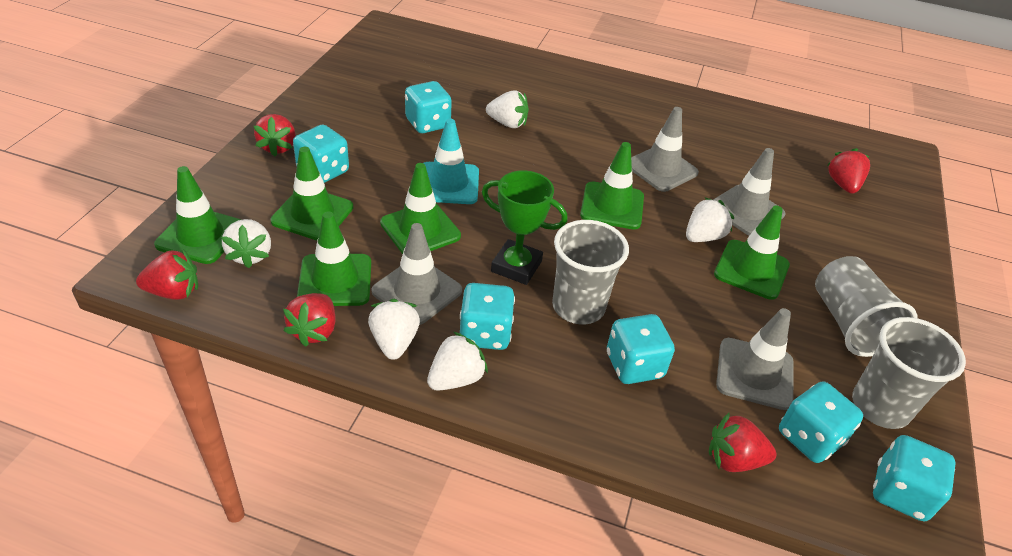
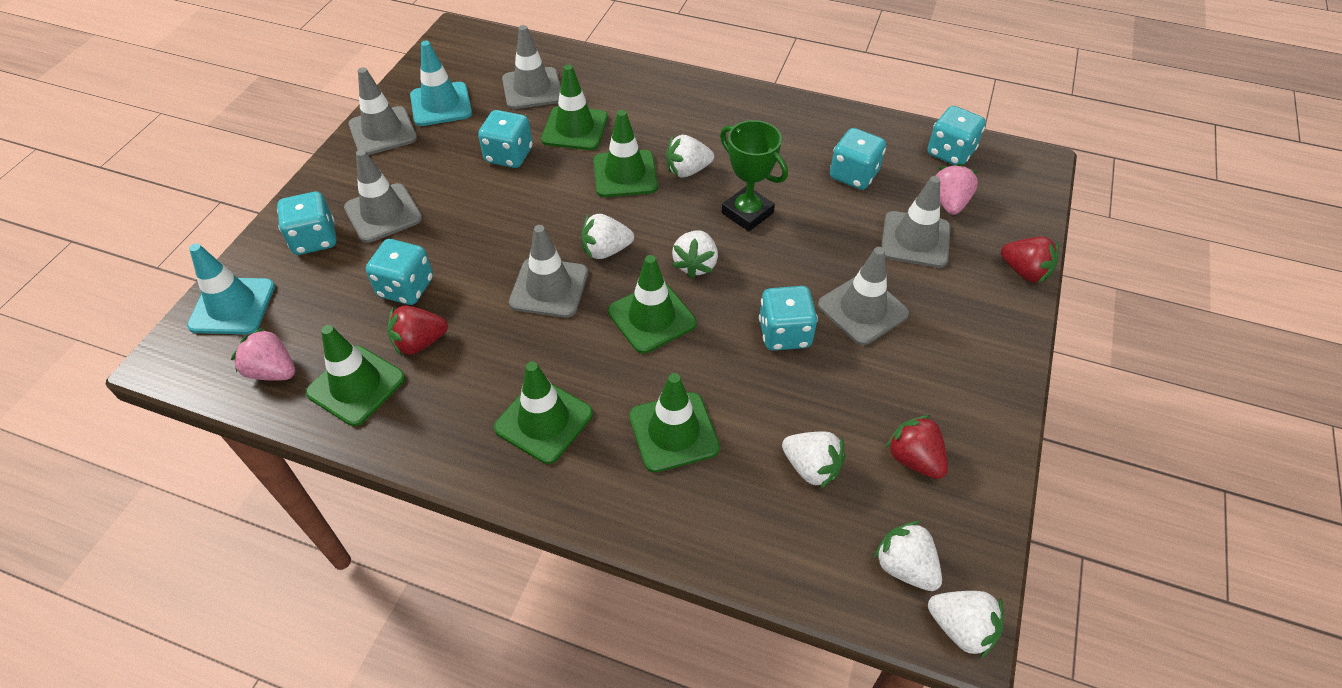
grey cup: 3 -> 0
grey traffic cone: 4 -> 6
pink strawberry: 0 -> 2
red strawberry: 5 -> 3
turquoise traffic cone: 1 -> 2
white strawberry: 5 -> 6

